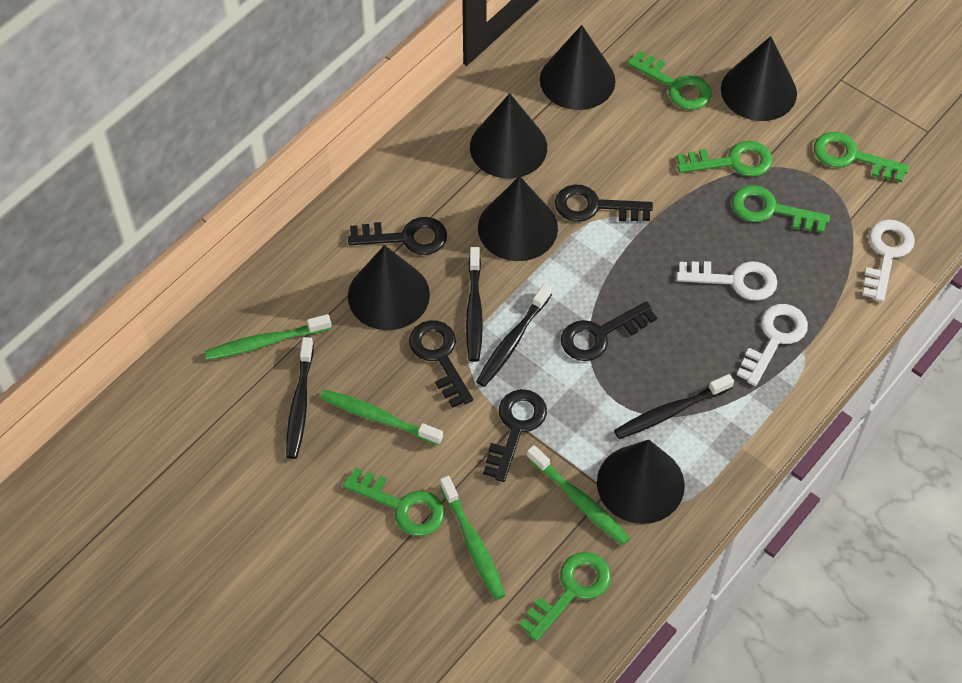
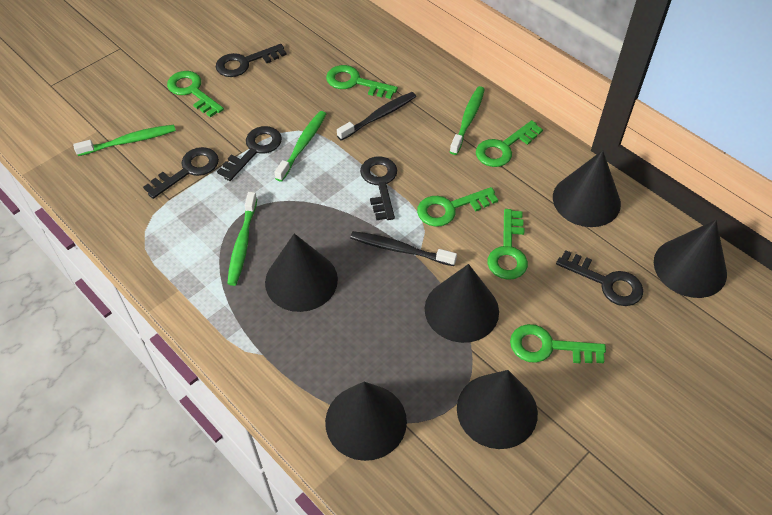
black toothbrush: 4 -> 2
white key: 3 -> 0

